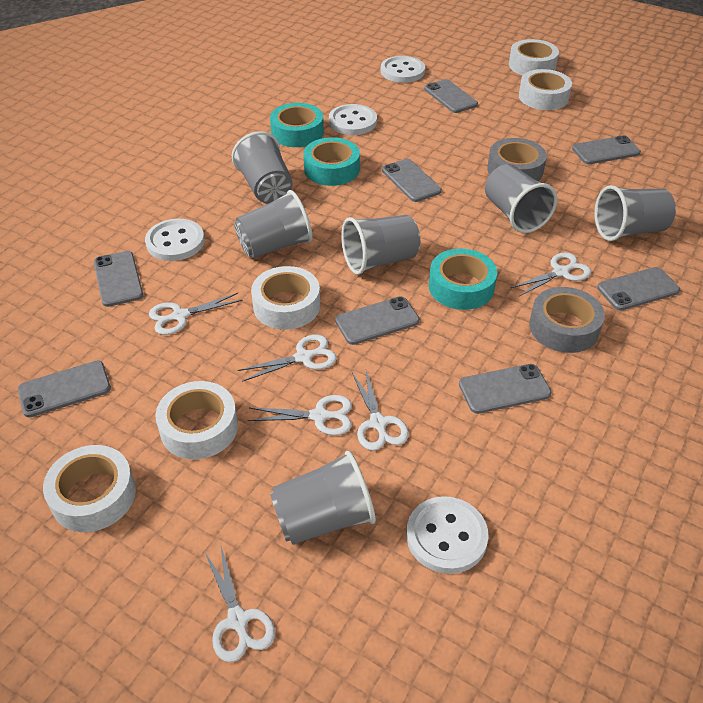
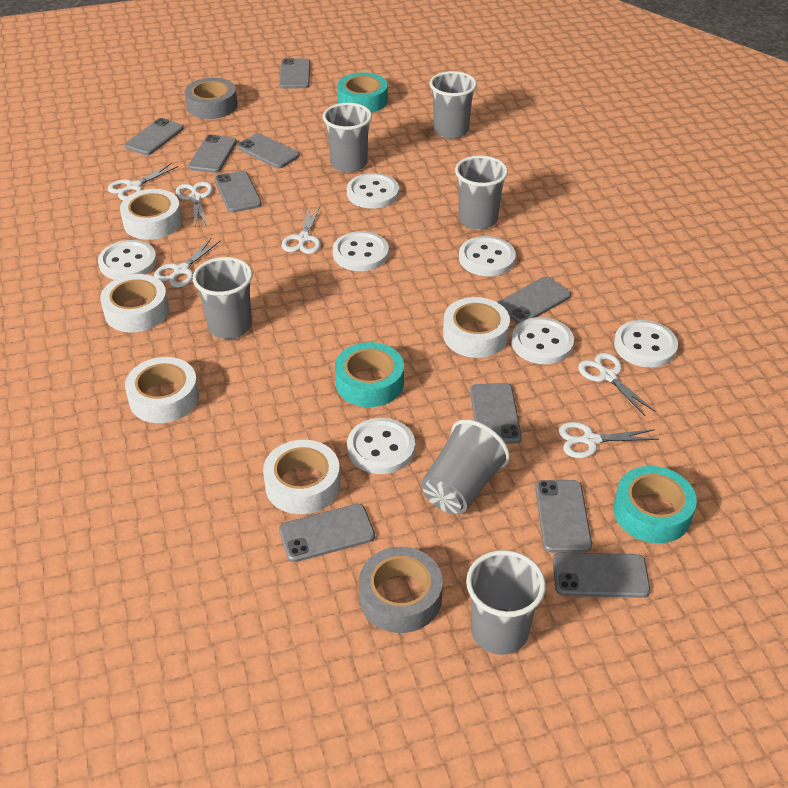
grey phone: 8 -> 10
white button: 4 -> 7

